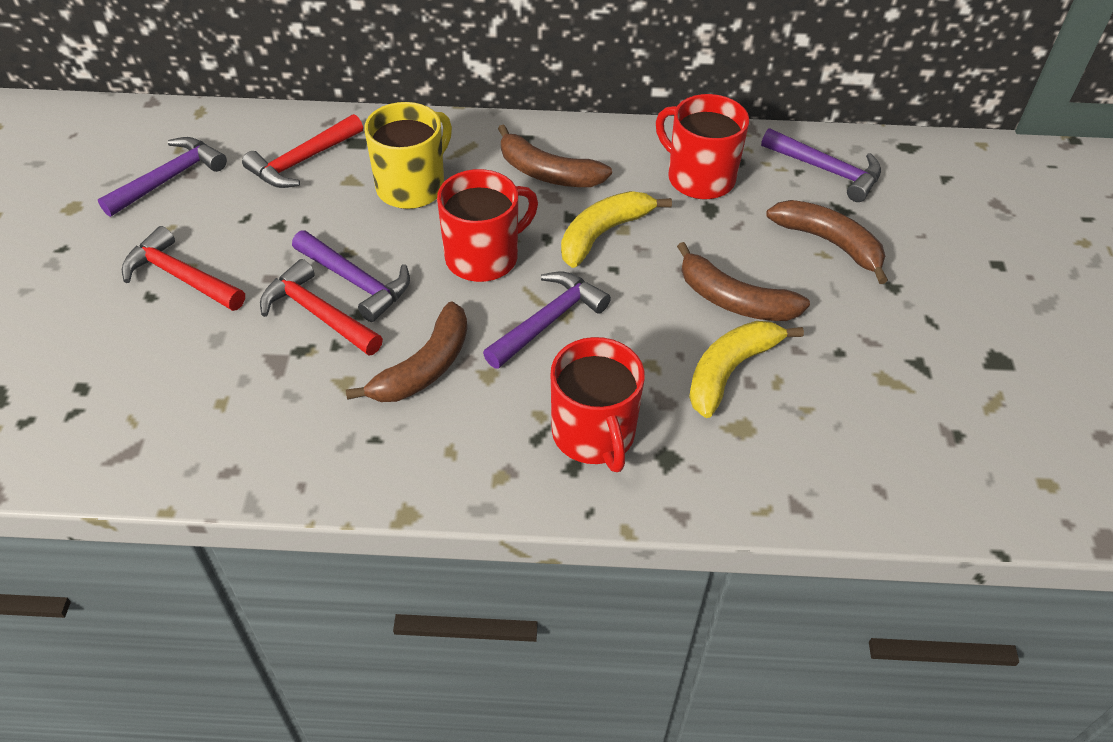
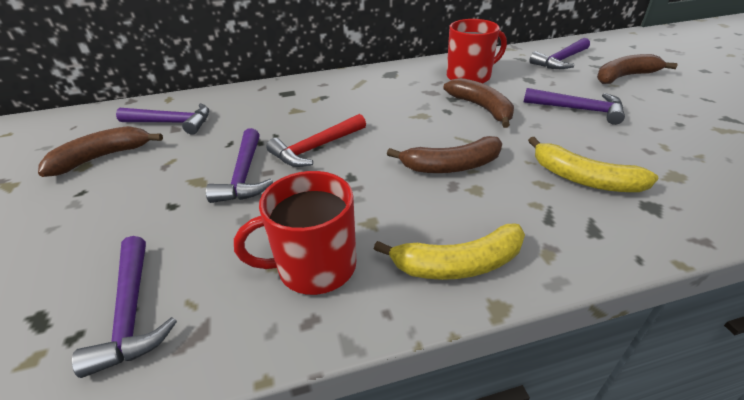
purple hammer: 4 -> 5
red hammer: 3 -> 1
red mug: 3 -> 2
yellow mug: 1 -> 0

